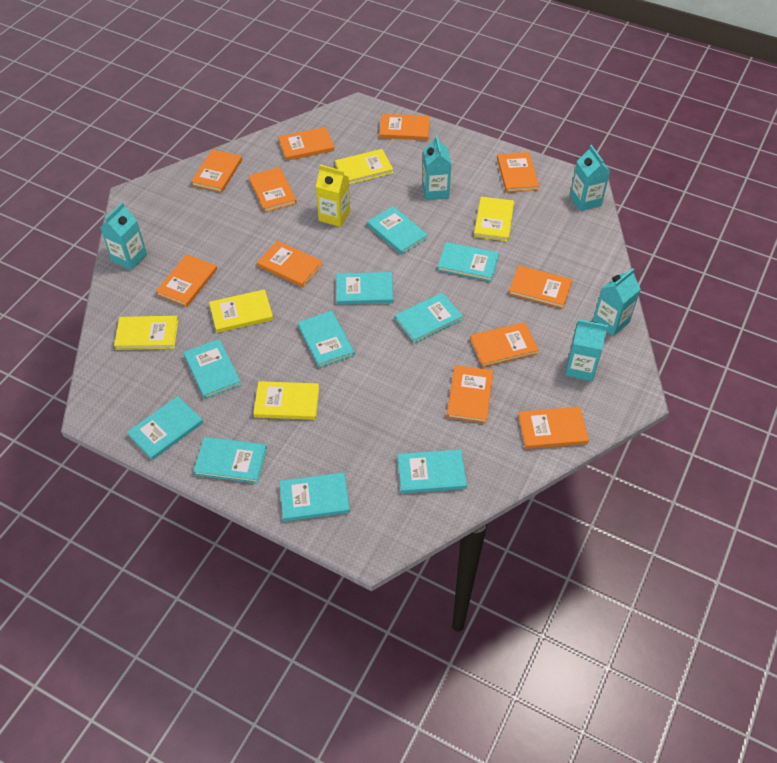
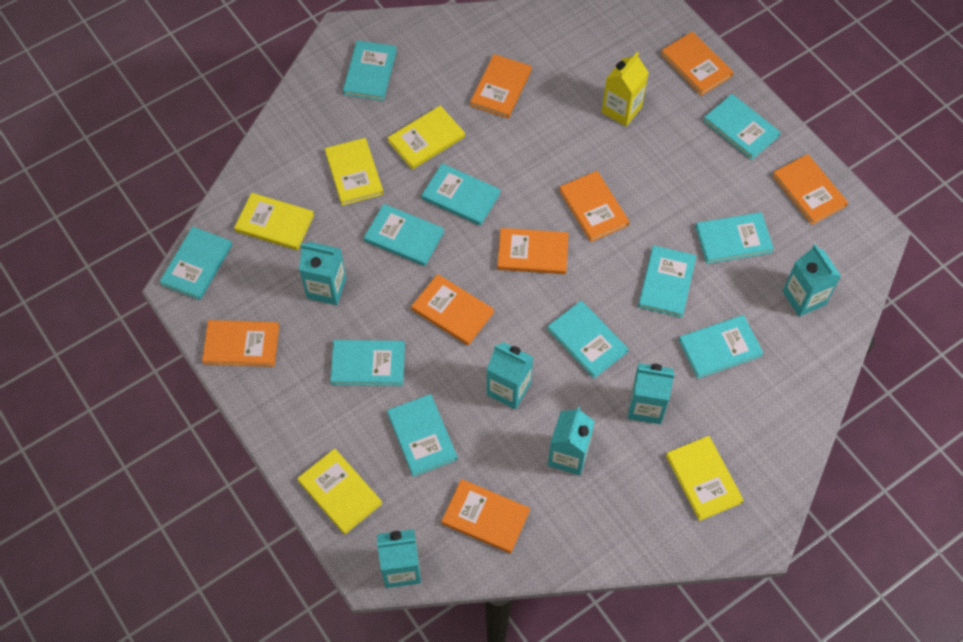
orange book: 11 -> 8
turquoise book: 10 -> 11
turquoise carton: 5 -> 6

